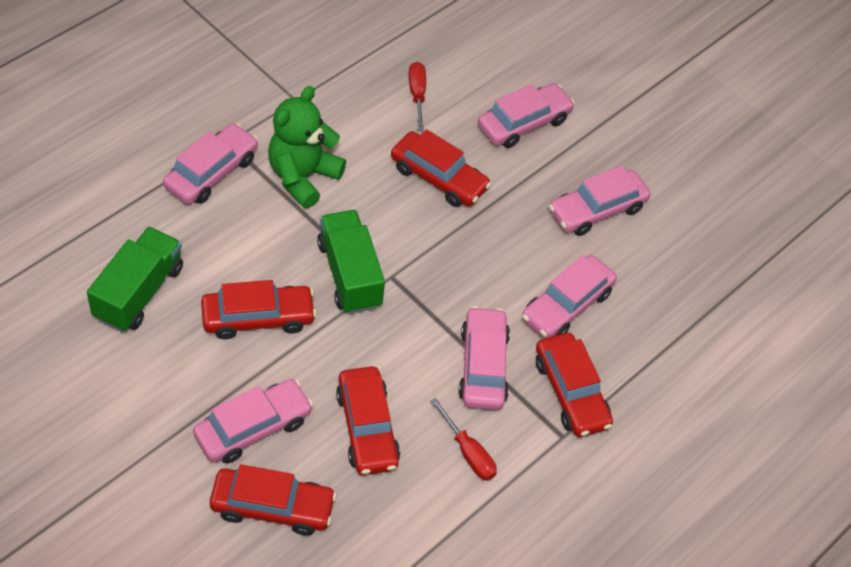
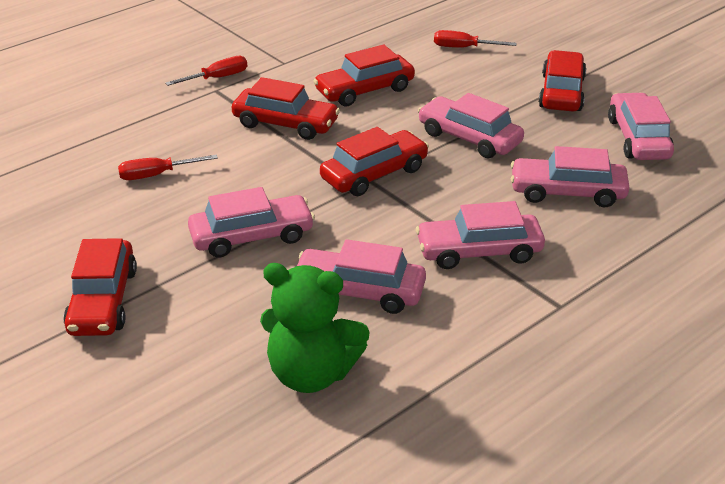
green truck: 2 -> 0
red screwdriver: 2 -> 3

